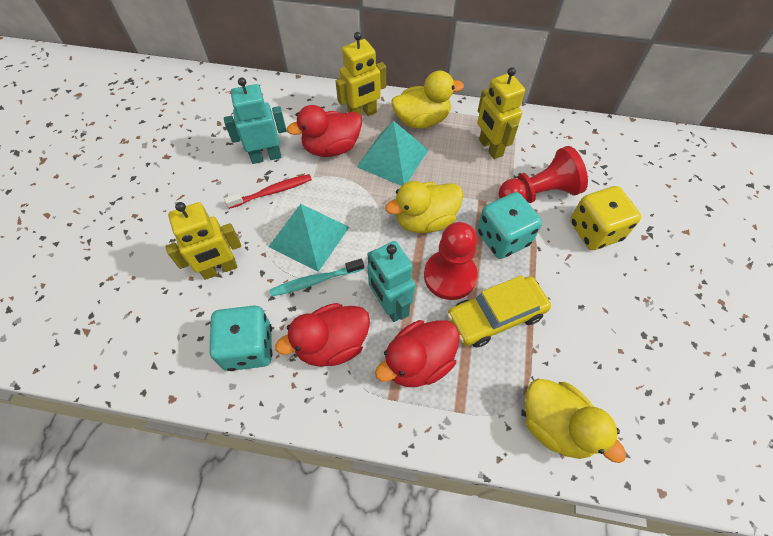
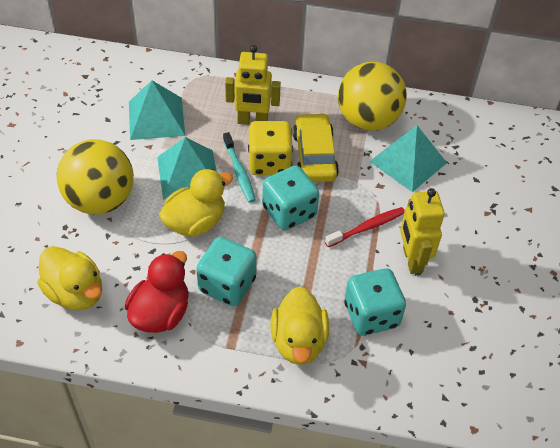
red duck: 3 -> 1
red pawn: 2 -> 0
turquoise dice: 2 -> 3
turquoise pyramid: 2 -> 3
turquoise robot: 2 -> 0
yellow ball: 0 -> 2
yellow robot: 3 -> 2

